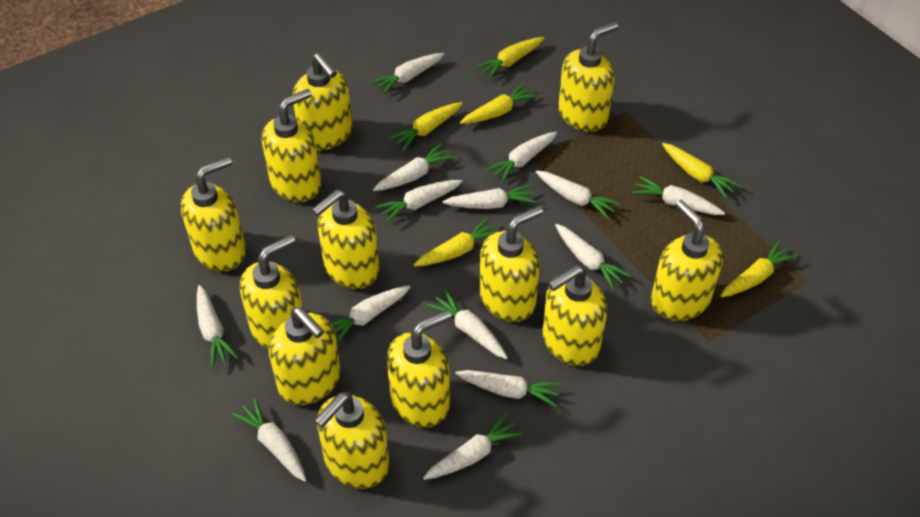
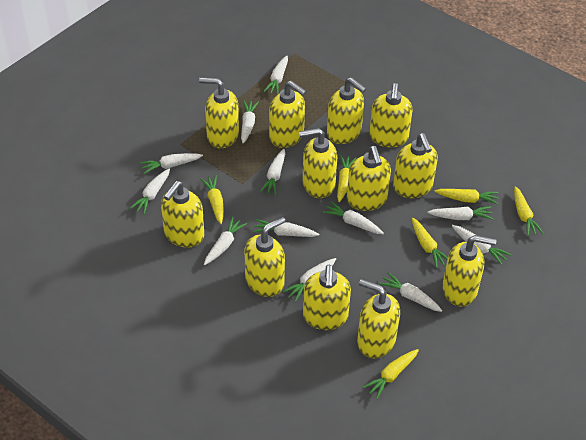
white carrot: 14 -> 12

